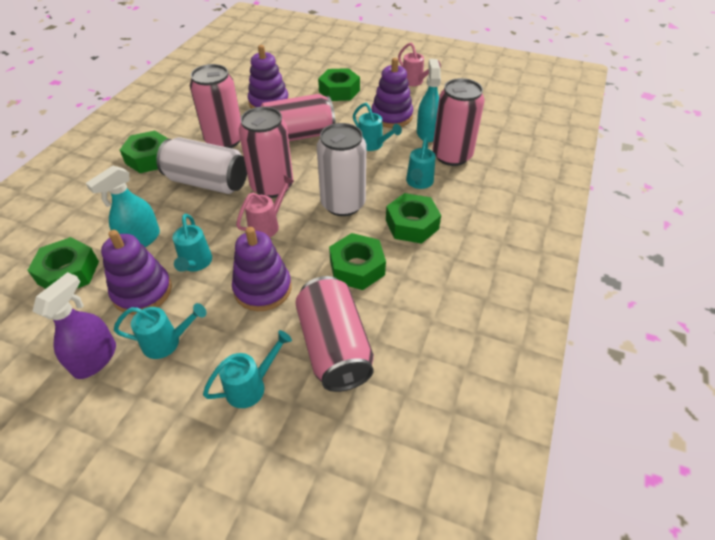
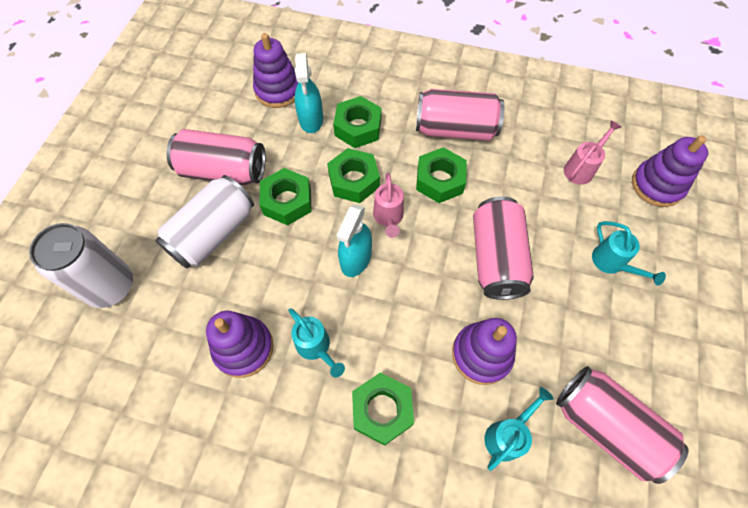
pink can: 5 -> 4
purple spray bottle: 1 -> 0
turquoise watering can: 5 -> 3

